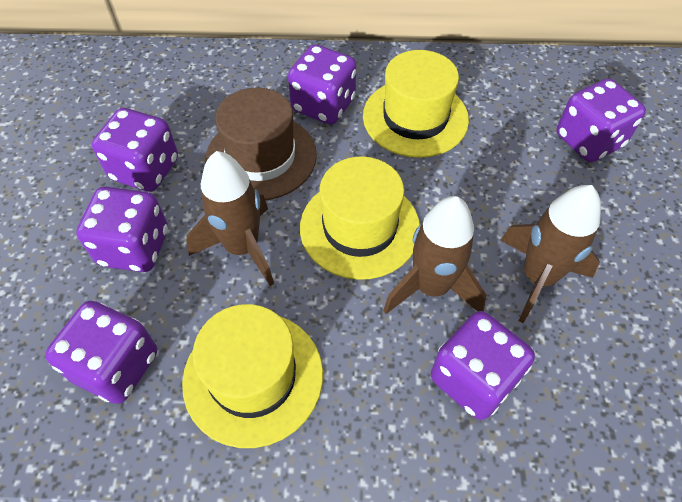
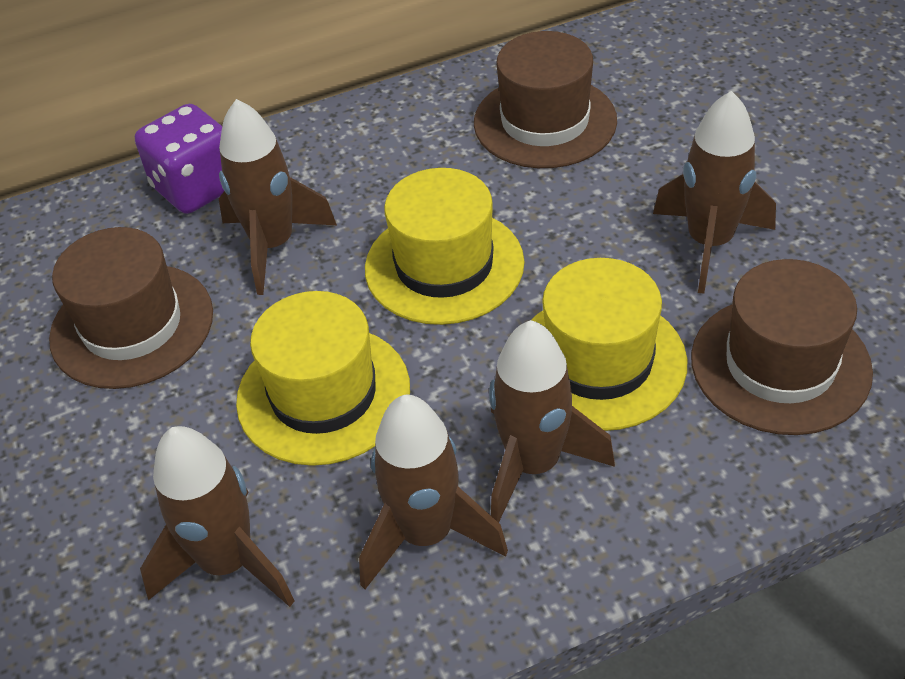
brown hat: 1 -> 3
brown rocket: 3 -> 5
purple dice: 6 -> 1

